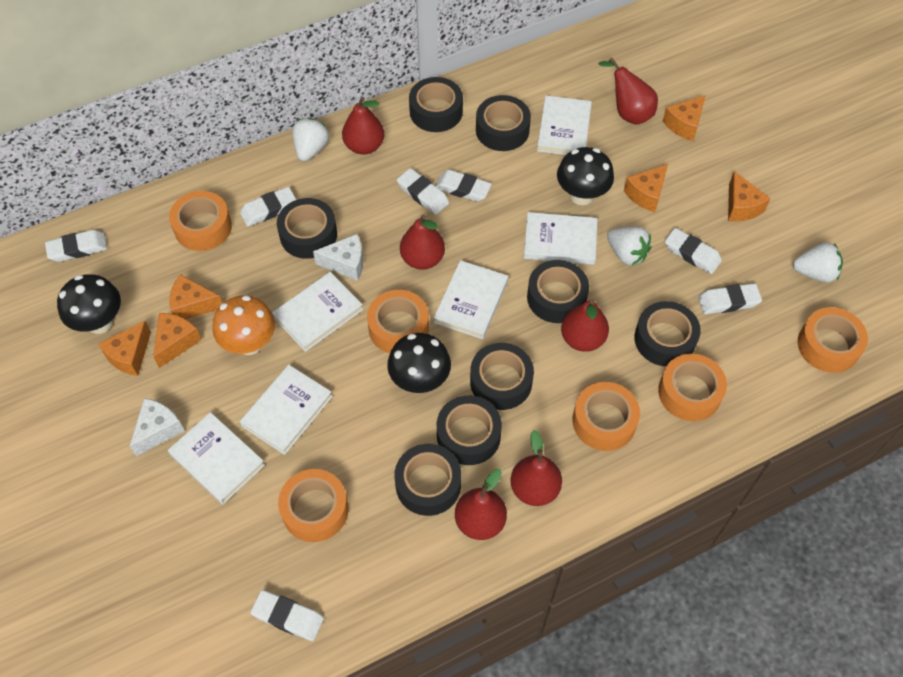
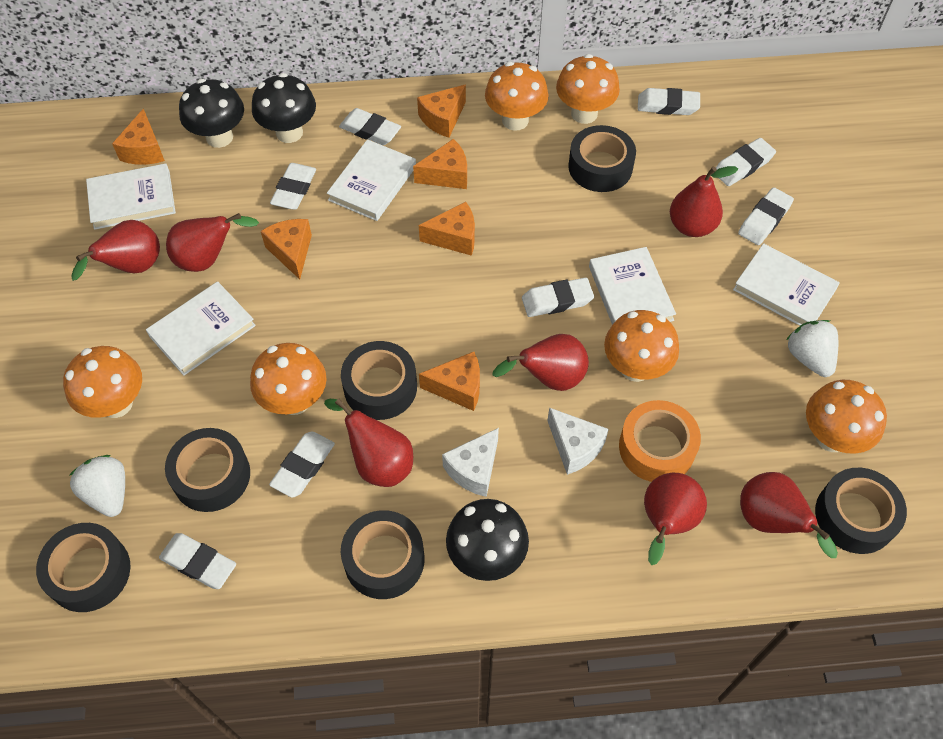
black tape: 8 -> 6
orange mushroom: 1 -> 6
orange tape: 6 -> 1
red pear: 6 -> 7
white book: 6 -> 5
white eraser: 7 -> 8
white strawberry: 3 -> 2

